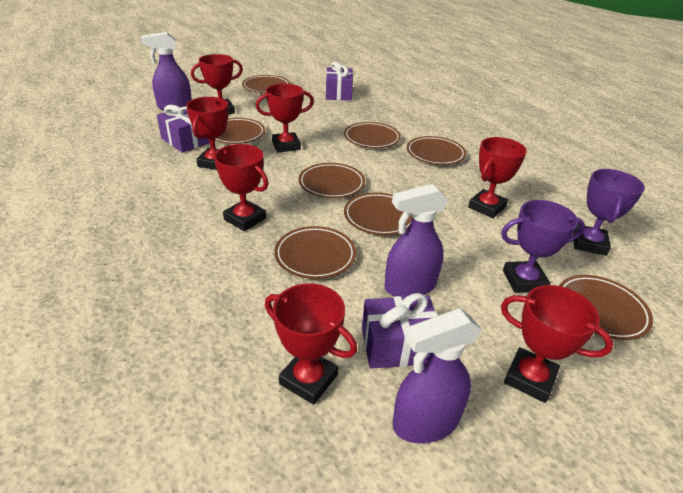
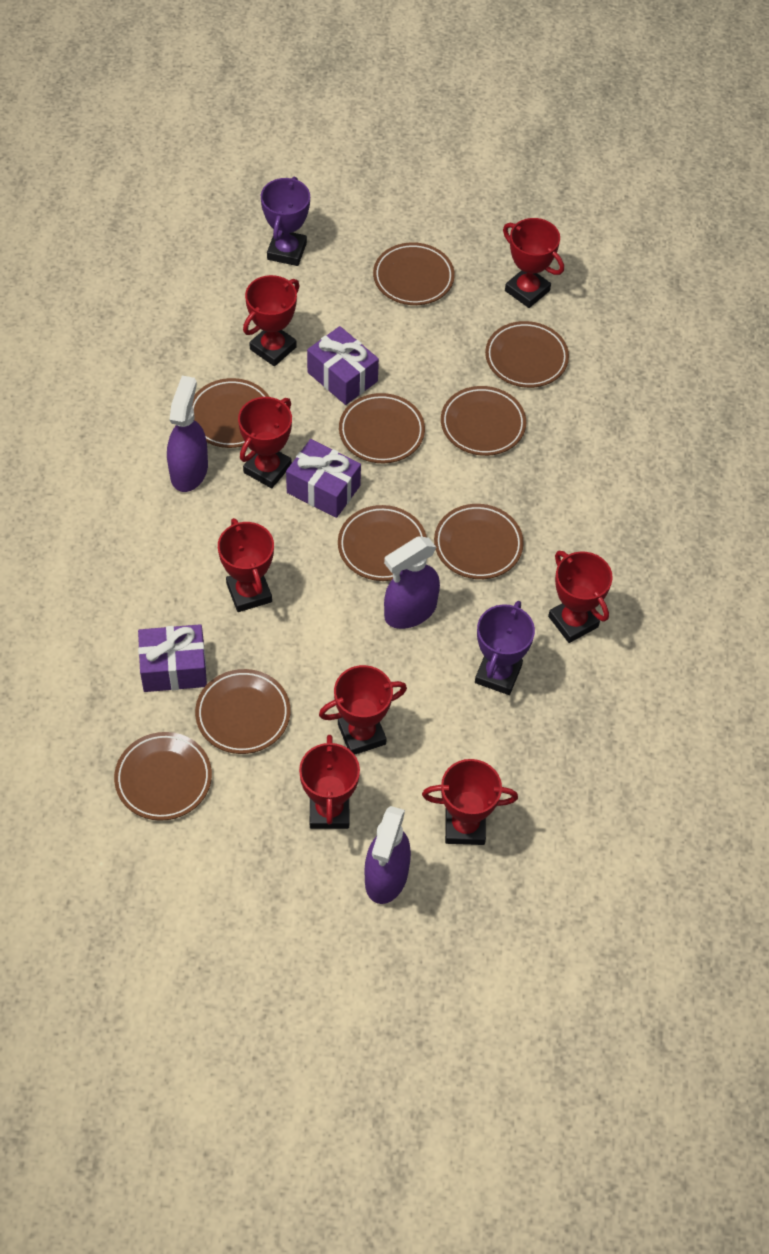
brown plate: 8 -> 9
red trophy: 7 -> 8

